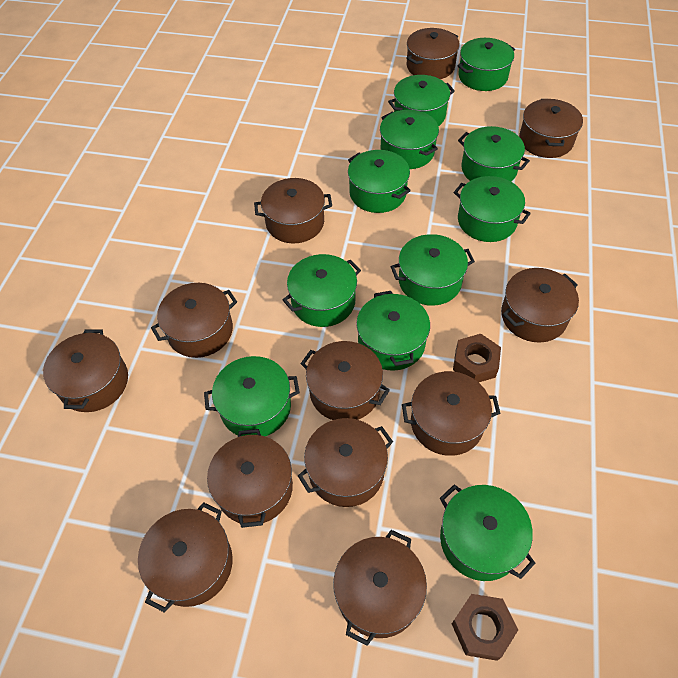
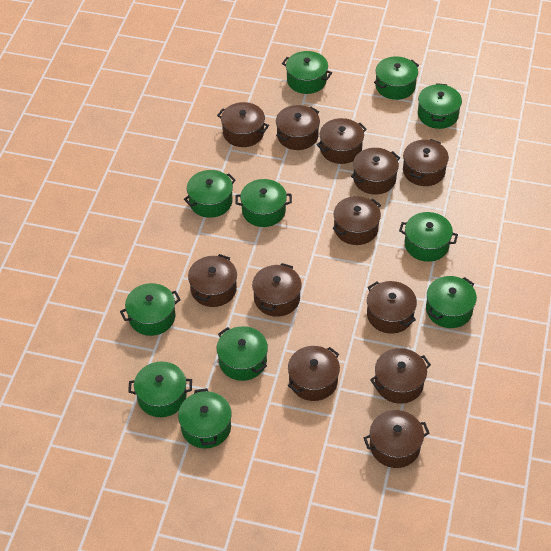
brown nut: 2 -> 0

